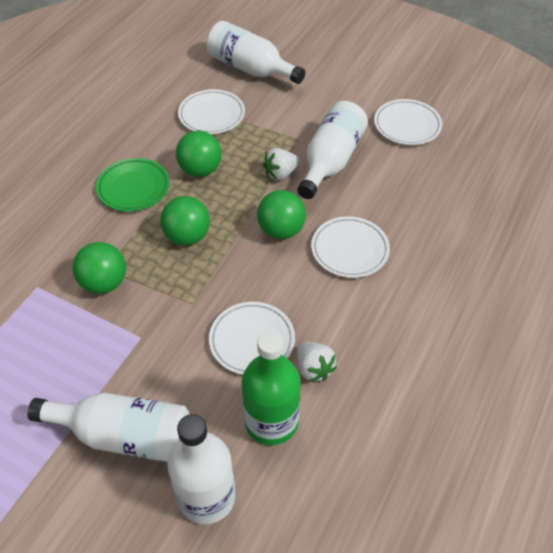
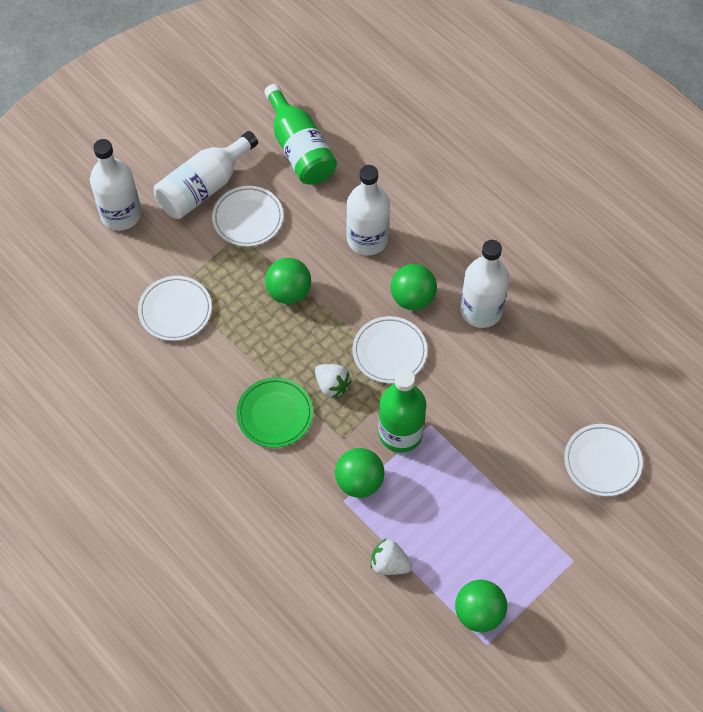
green bottle: 1 -> 2

